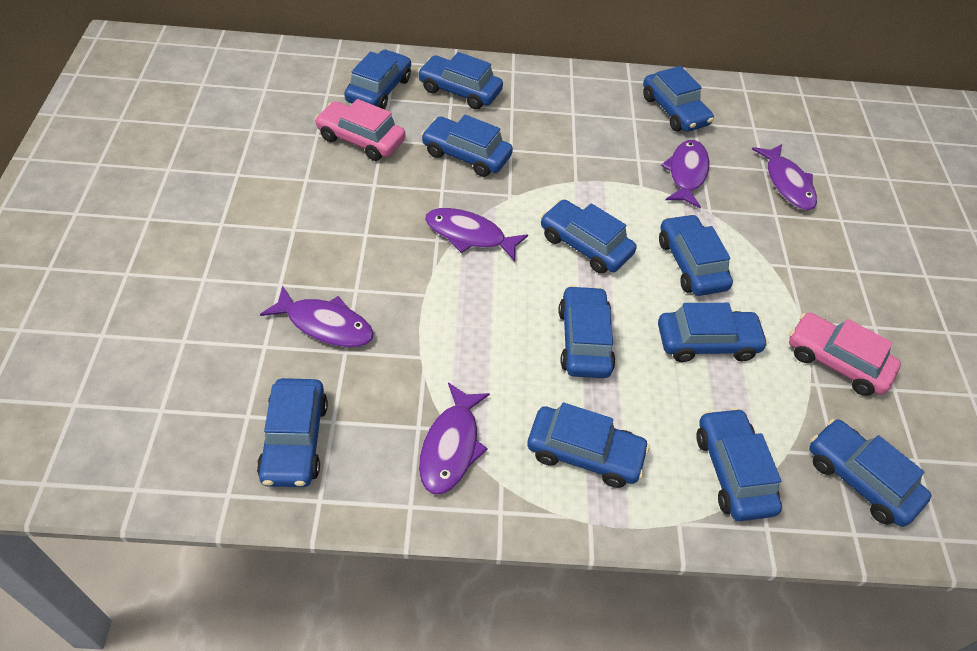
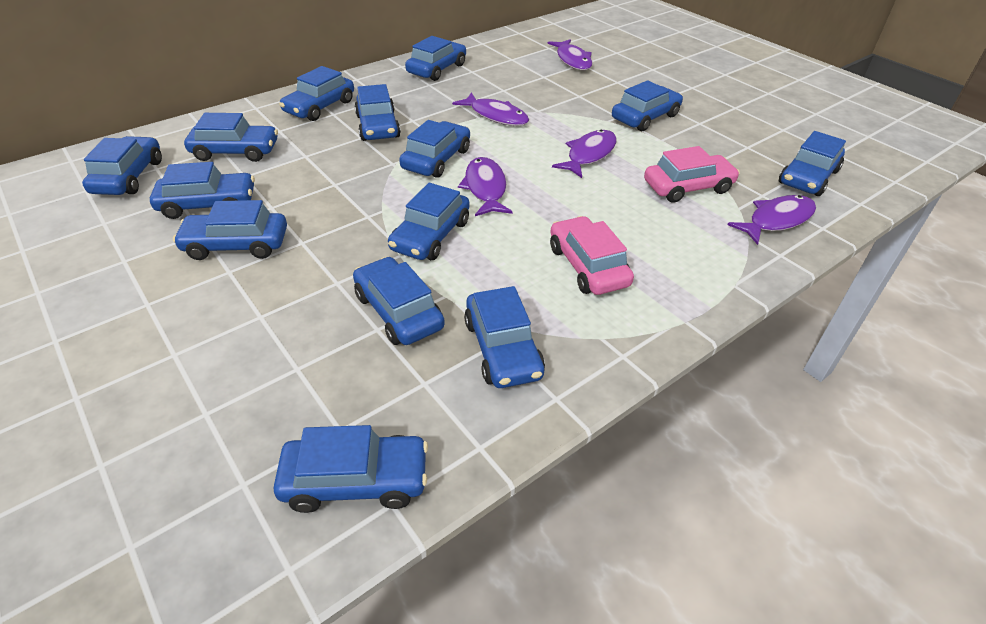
blue car: 12 -> 14

